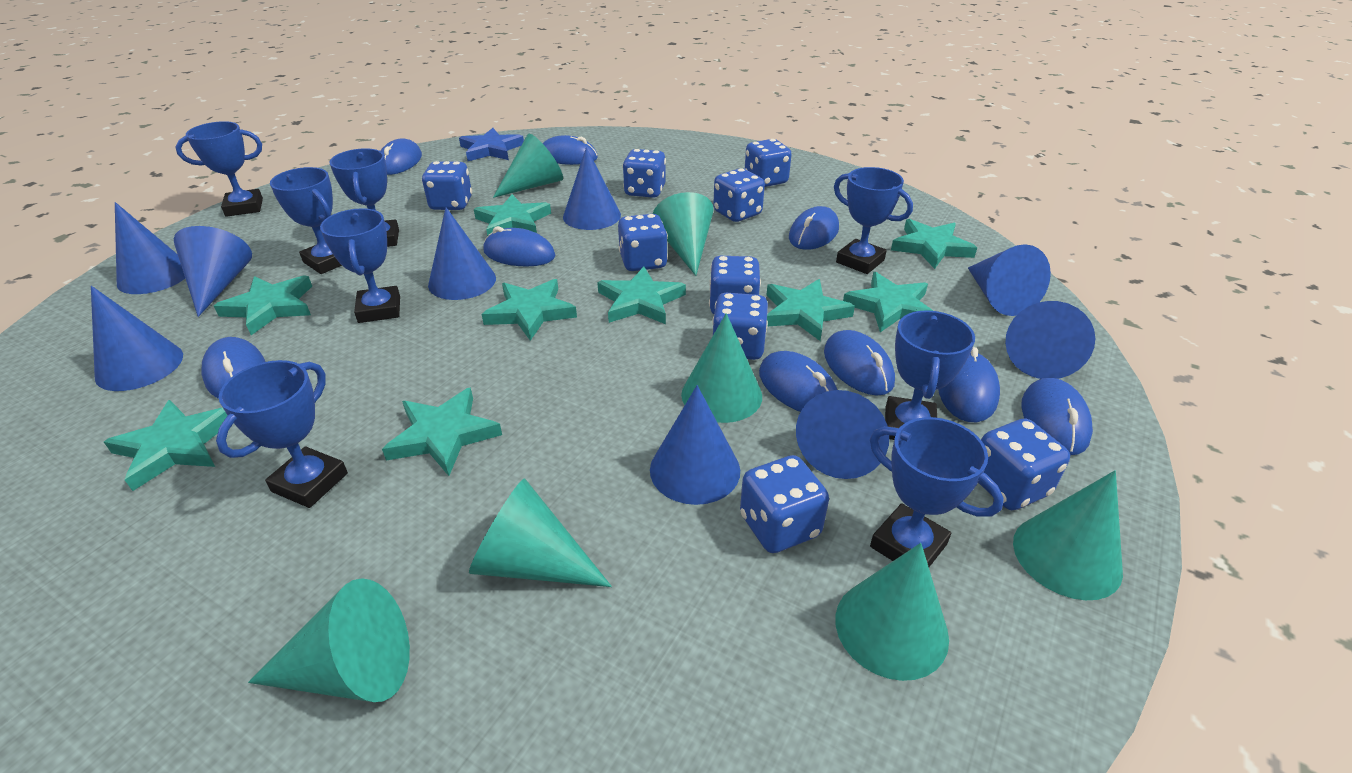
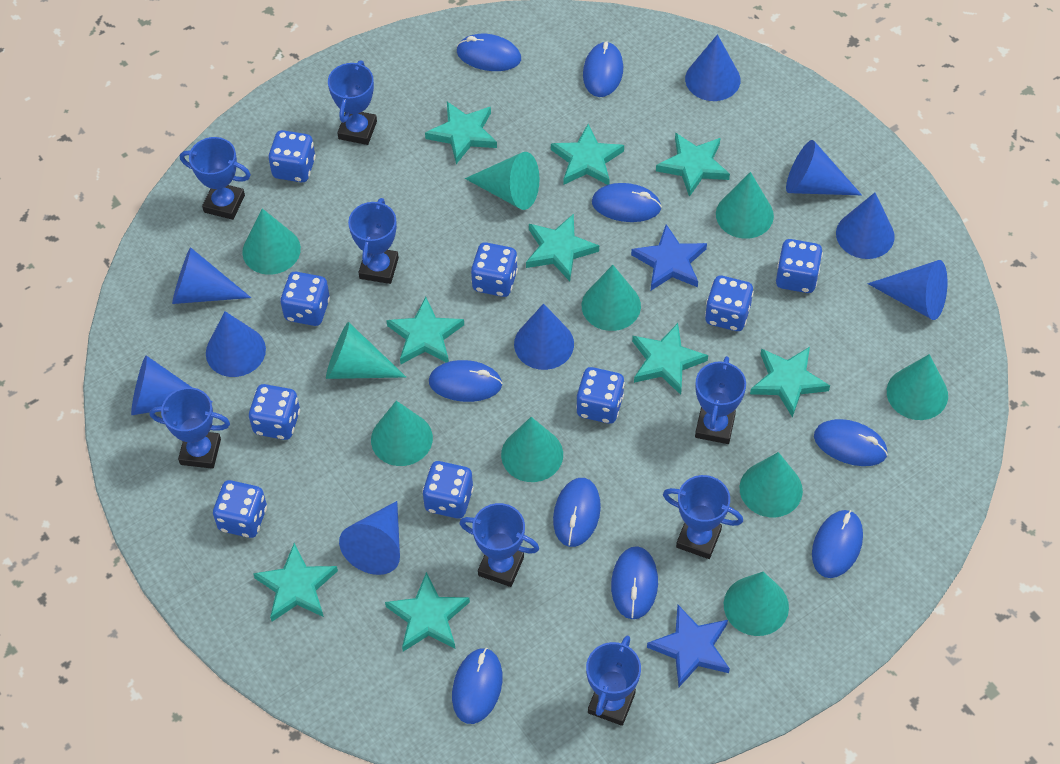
blue star: 1 -> 2
turquoise cone: 7 -> 10

